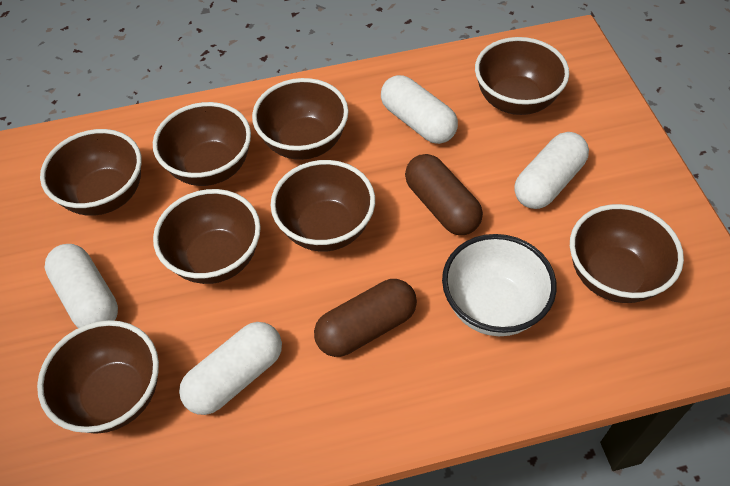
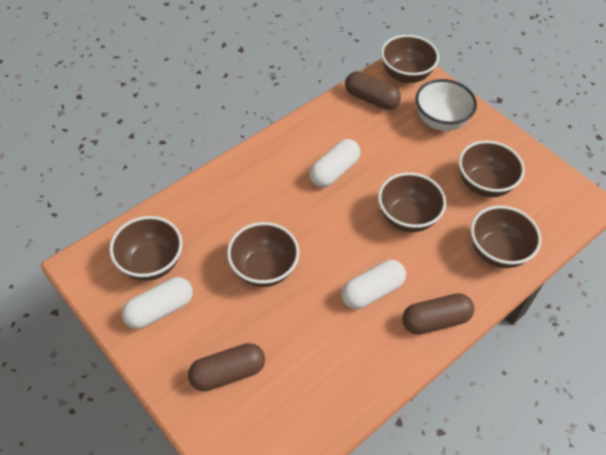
brown bowl: 8 -> 6
brown capsule: 2 -> 3
white capsule: 4 -> 3

